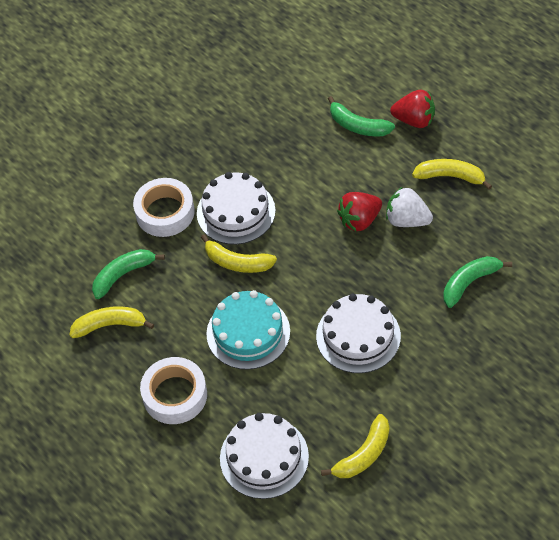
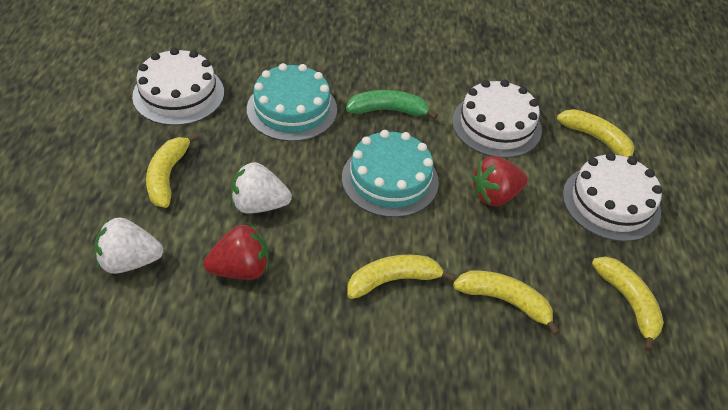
green banana: 3 -> 1
turquoise cake: 1 -> 2
white strawberry: 1 -> 2
white tape: 2 -> 0
yellow banana: 4 -> 5

